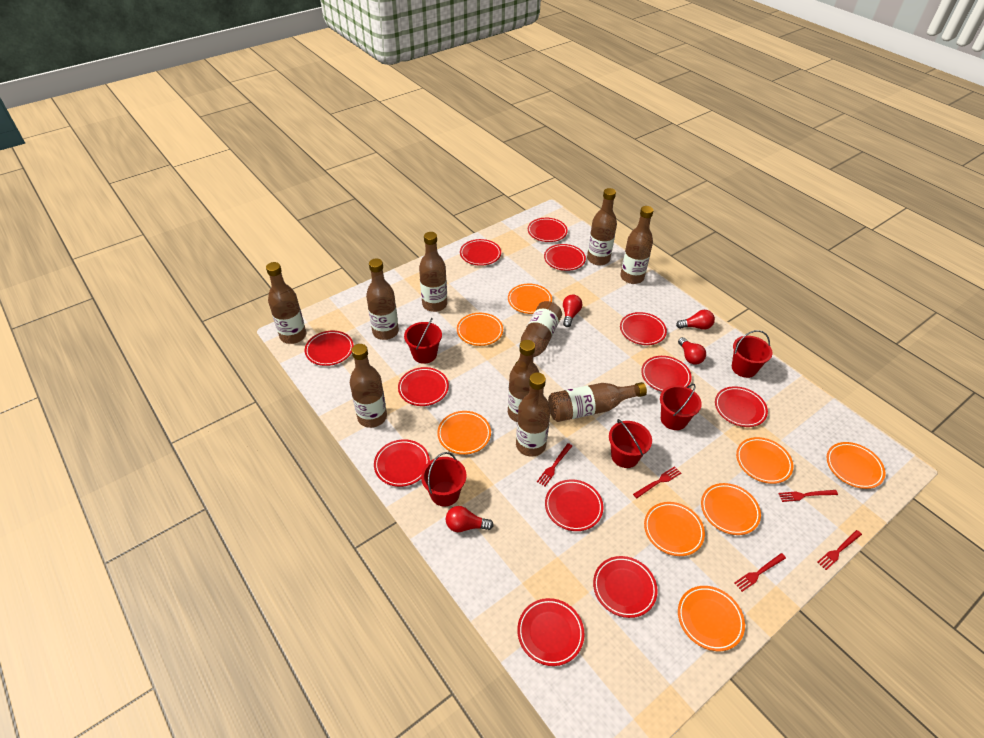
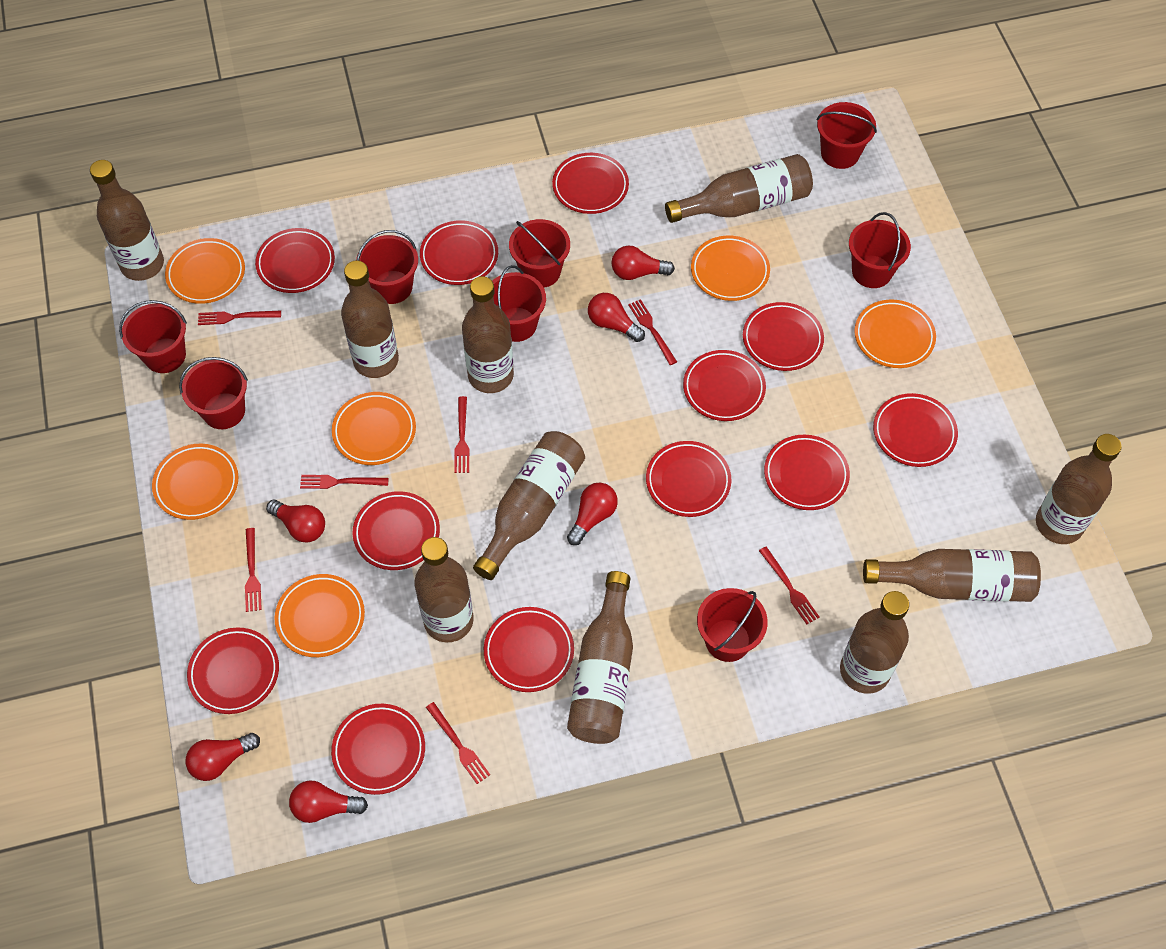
orange plate: 8 -> 6
red bucket: 5 -> 8
red fork: 5 -> 7
red light bulb: 4 -> 6

